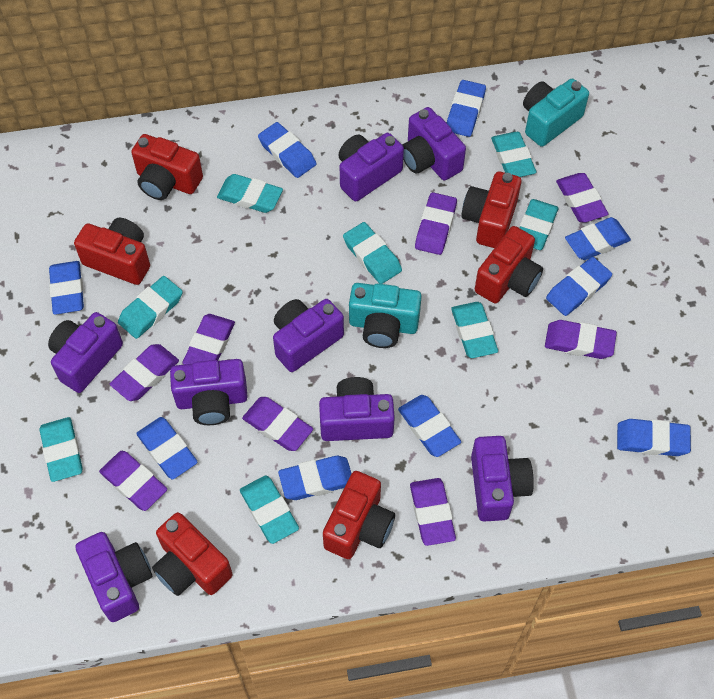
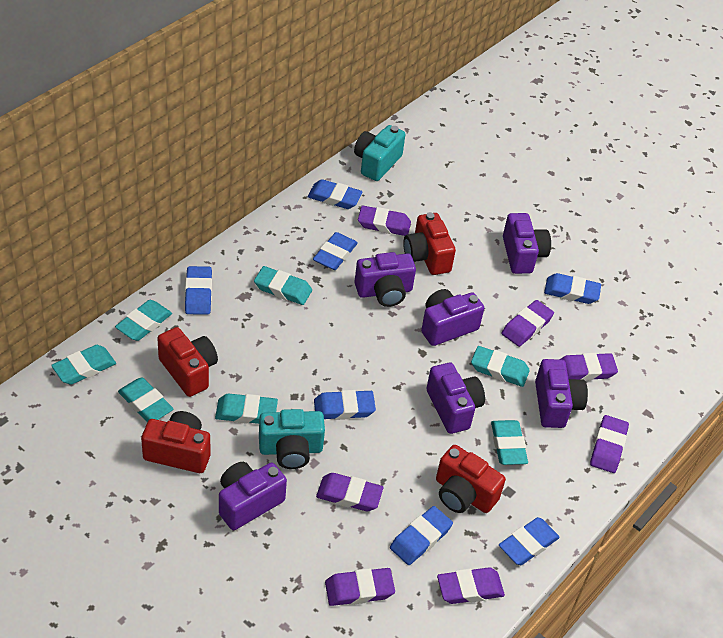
blue eraser: 9 -> 7
purple camera: 8 -> 6
purple eraser: 8 -> 7
red camera: 6 -> 4
turquoise eraser: 8 -> 7

